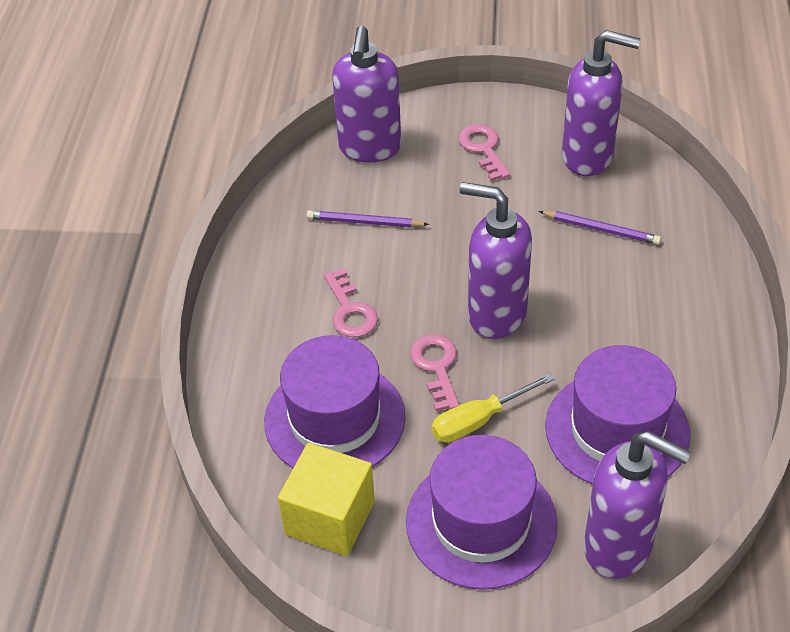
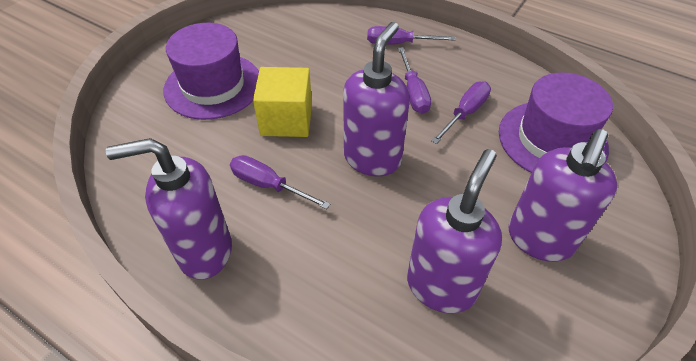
pink key: 3 -> 0
purple hat: 3 -> 2
purple pencil: 2 -> 0
purple screwdriver: 0 -> 4
yellow screwdriver: 1 -> 0

